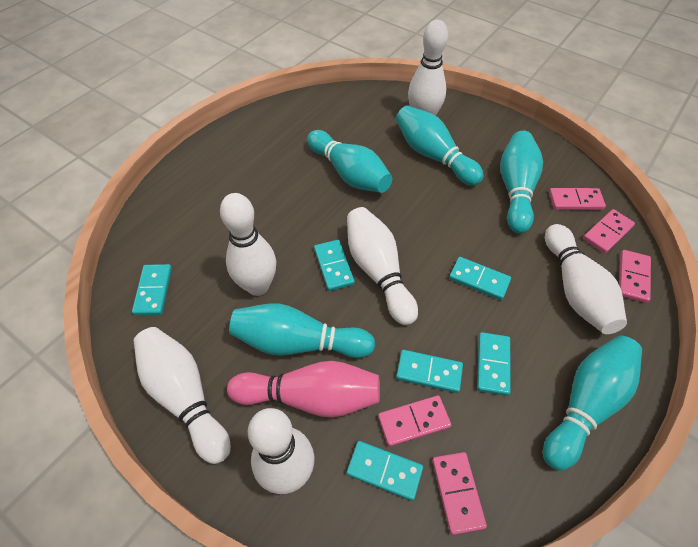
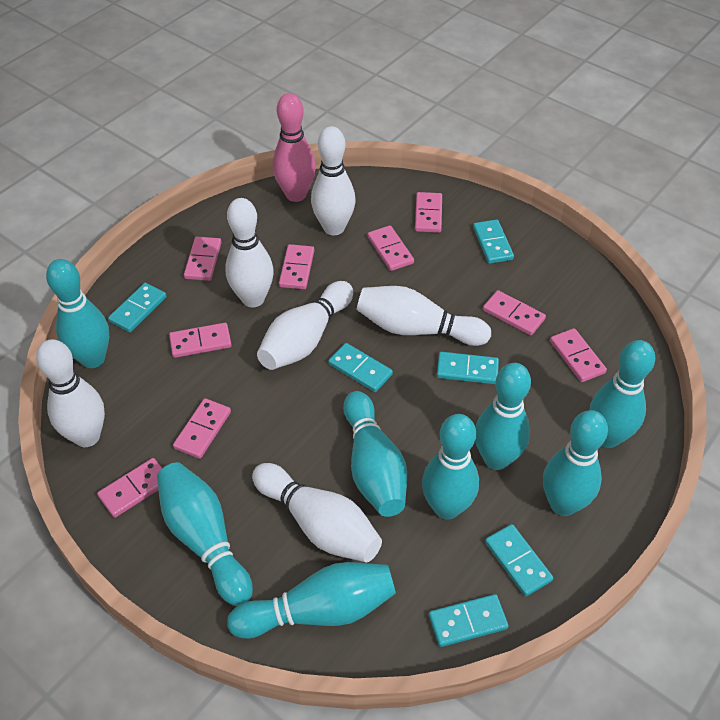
pink domino: 5 -> 9
turquoise bowling pin: 5 -> 8

